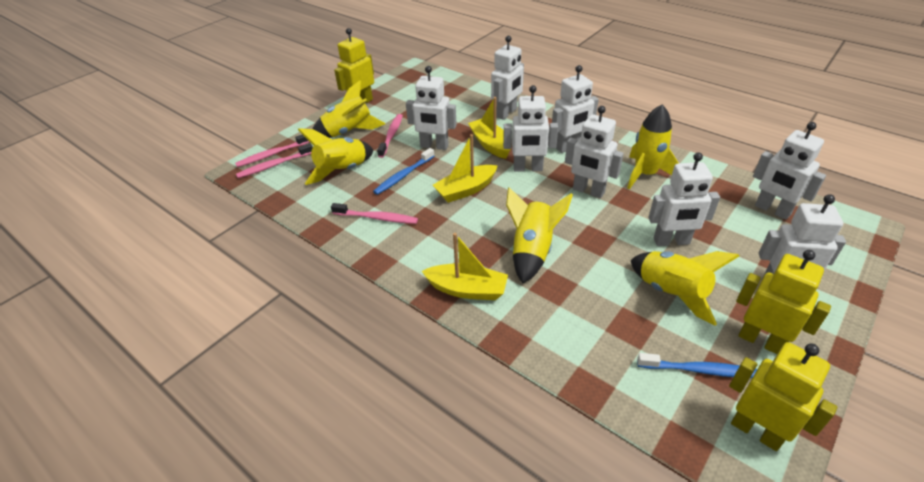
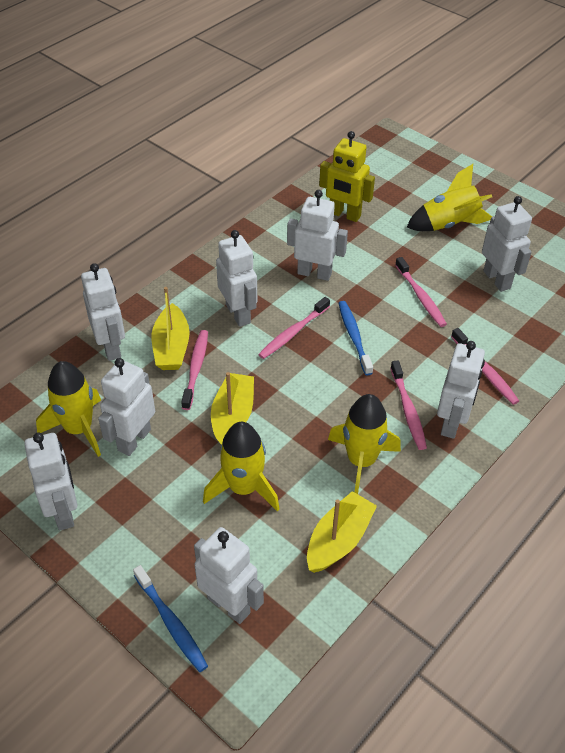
pink toothbrush: 4 -> 5
yellow robot: 3 -> 1
yellow rocket: 5 -> 4

